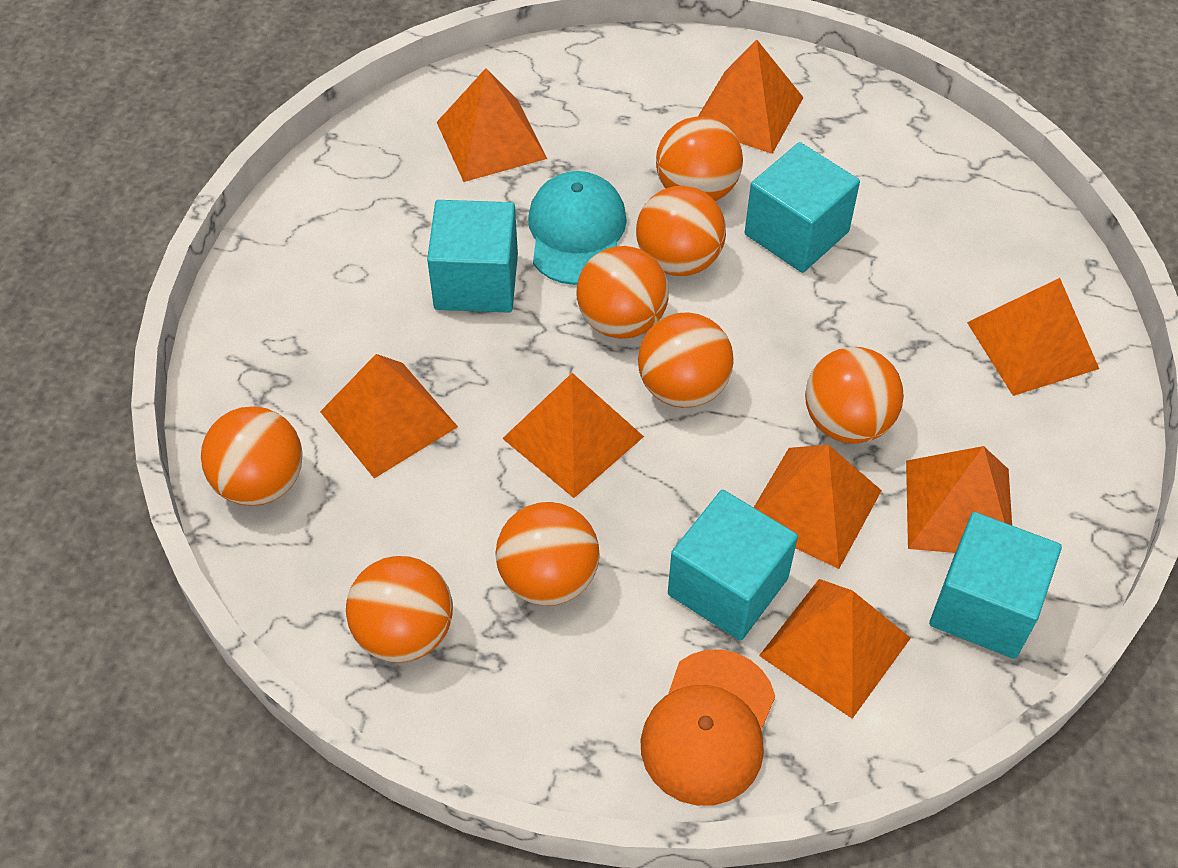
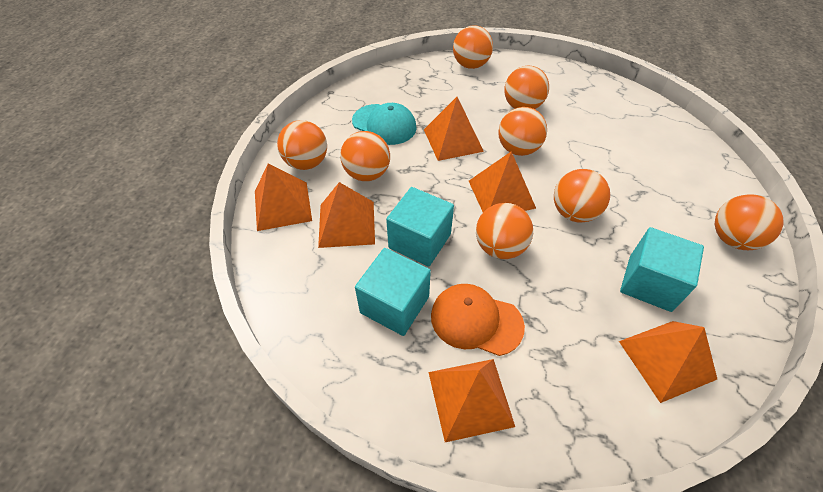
orange pyramid: 8 -> 6
turquoise cube: 4 -> 3

